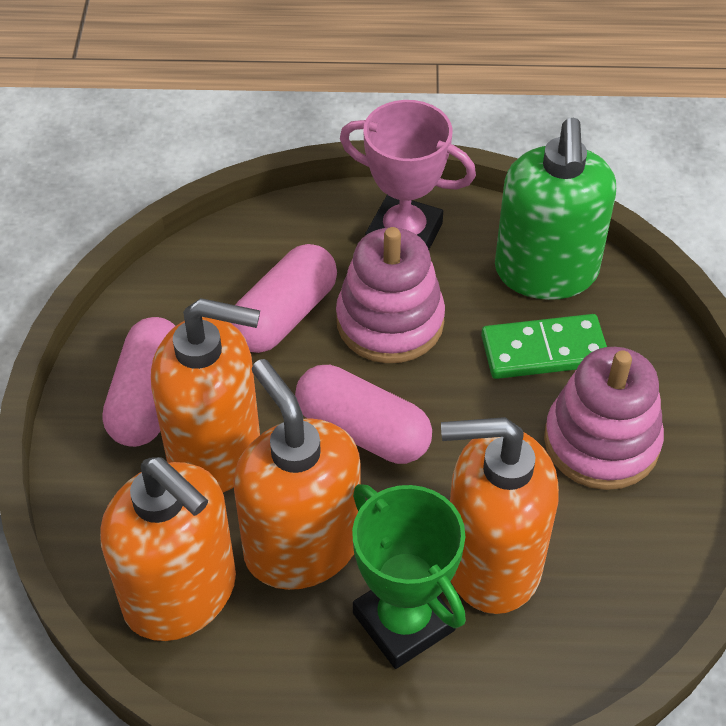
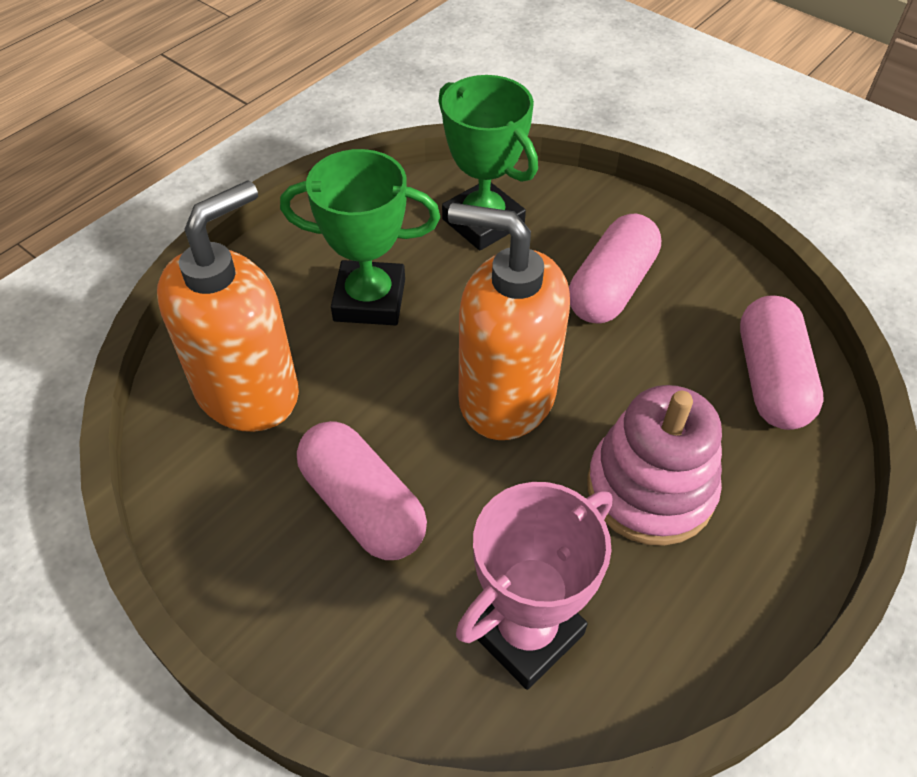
green domino: 1 -> 0
green soap dispenser: 1 -> 0
green trophy: 1 -> 2
orange soap dispenser: 4 -> 2
pink stacking toy: 2 -> 1

